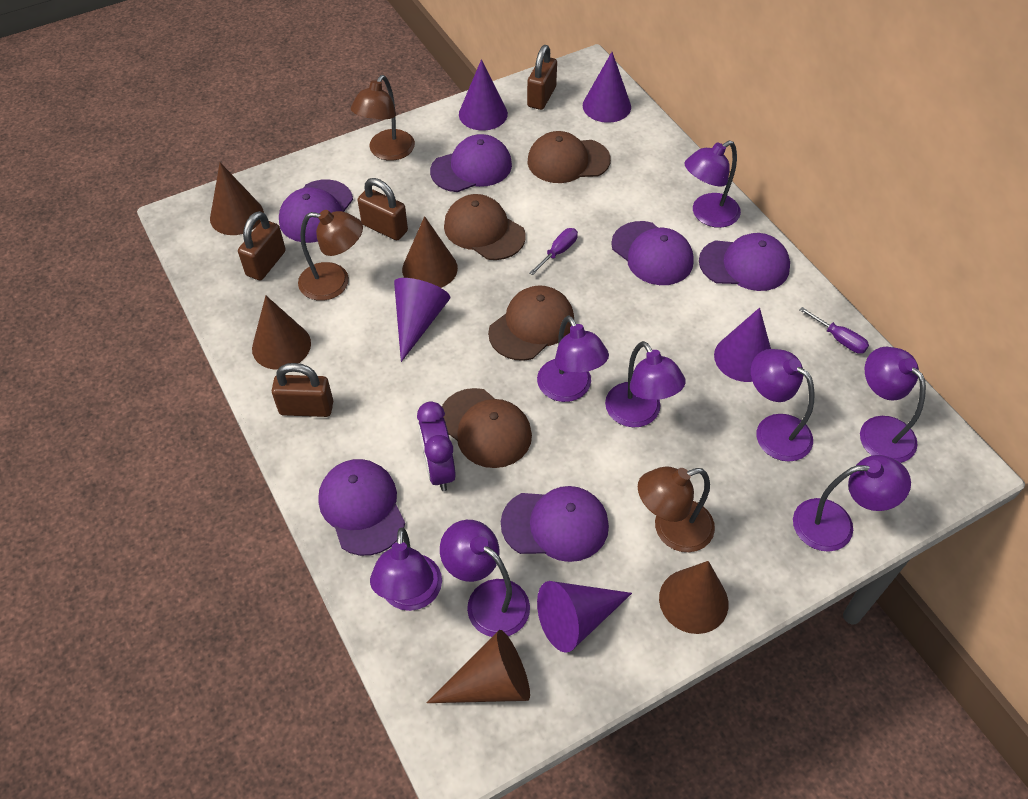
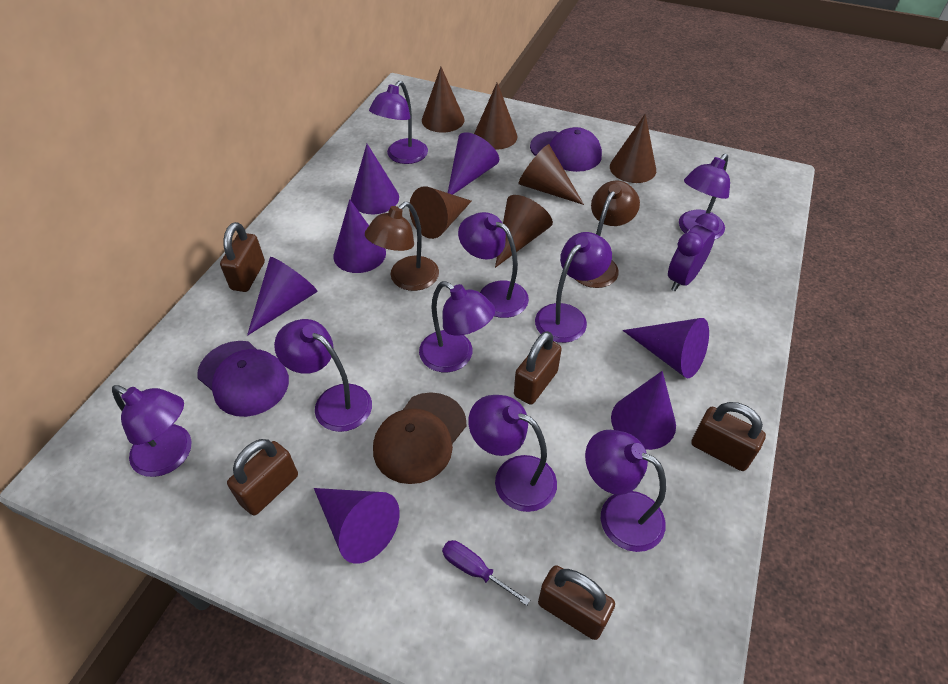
brown cap: 4 -> 1
brown cone: 5 -> 6
brown lamp: 3 -> 2
brown padlock: 4 -> 5
purple cap: 6 -> 2
purple cone: 5 -> 7
purple lamp: 8 -> 9
purple screwdriver: 2 -> 1

